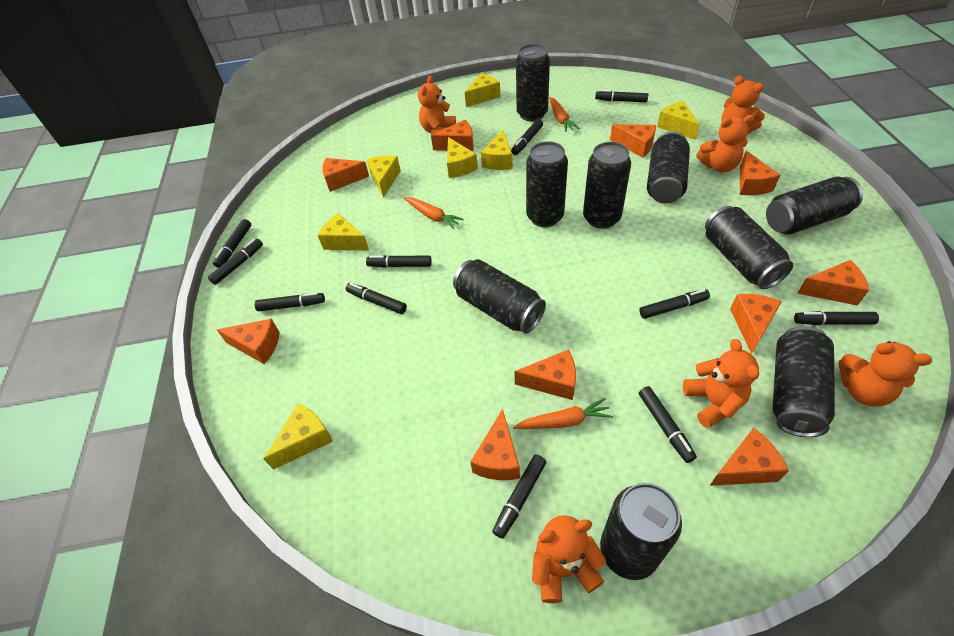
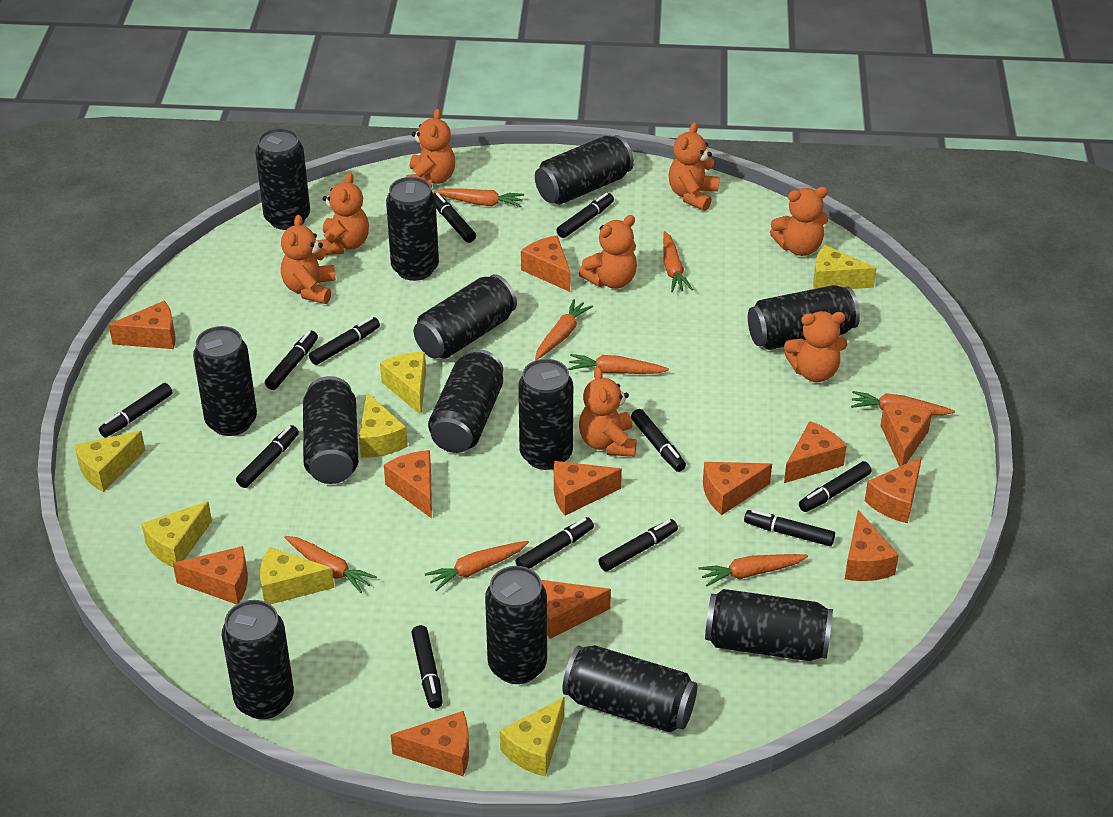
black can: 9 -> 13
black marker: 11 -> 12
orange carrot: 3 -> 8
orange cheese: 10 -> 12
orange teddy bear: 6 -> 8

